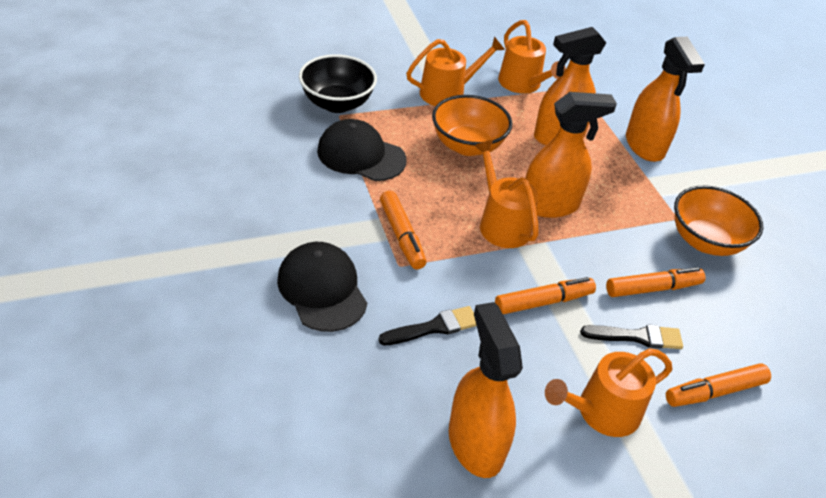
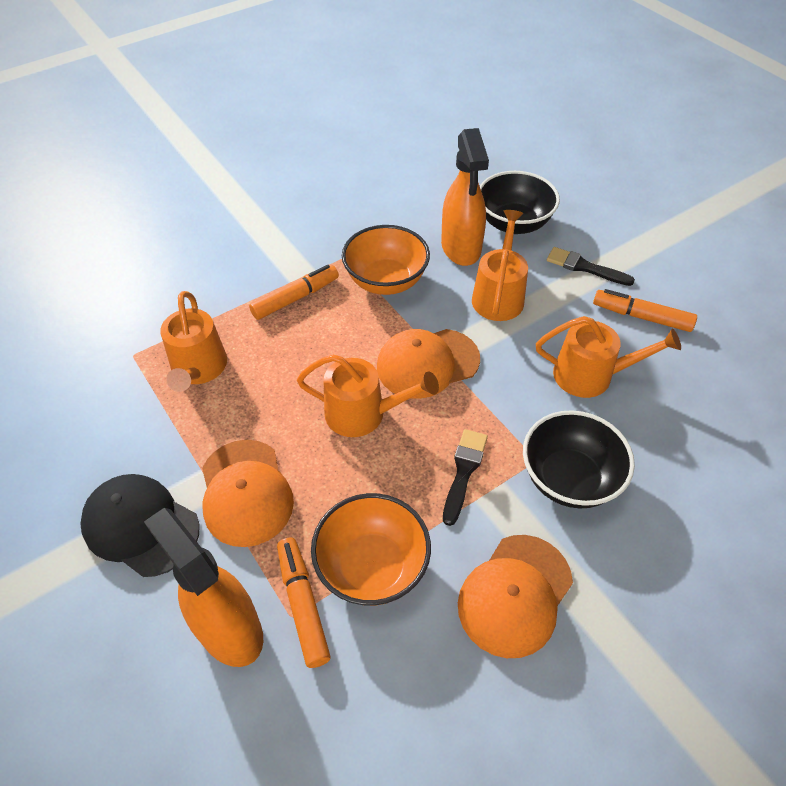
black bowl: 1 -> 2
black cap: 2 -> 1
orange cap: 0 -> 3
orange marker: 4 -> 3
orange spray bottle: 4 -> 2

